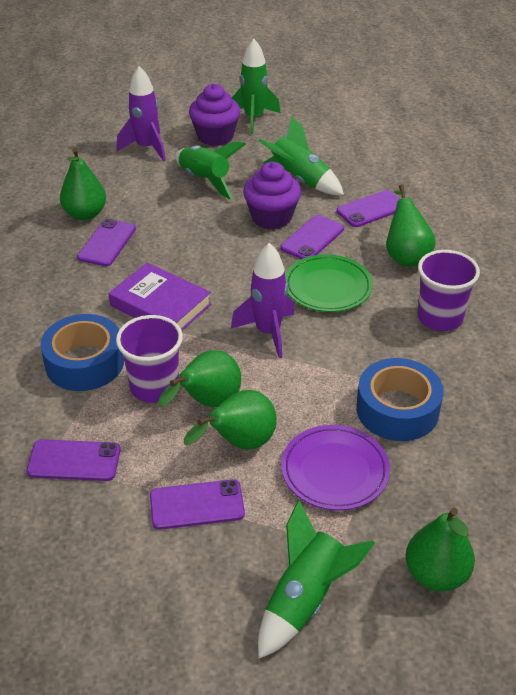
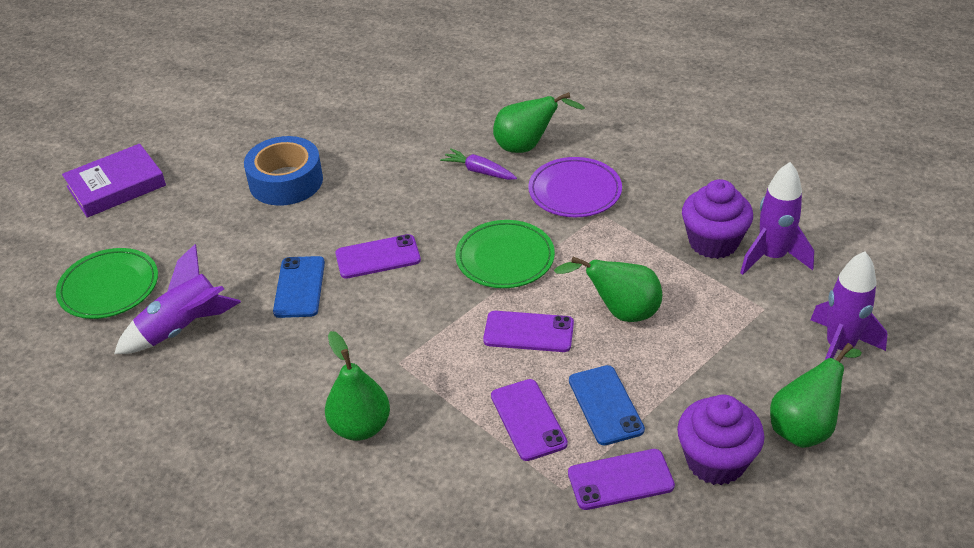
blue phone: 0 -> 2
blue tape: 2 -> 1
green pear: 5 -> 4
green plate: 1 -> 2
green rocket: 4 -> 0
purple carrot: 0 -> 1
purple cup: 2 -> 0
purple phone: 5 -> 4
purple rocket: 2 -> 3

